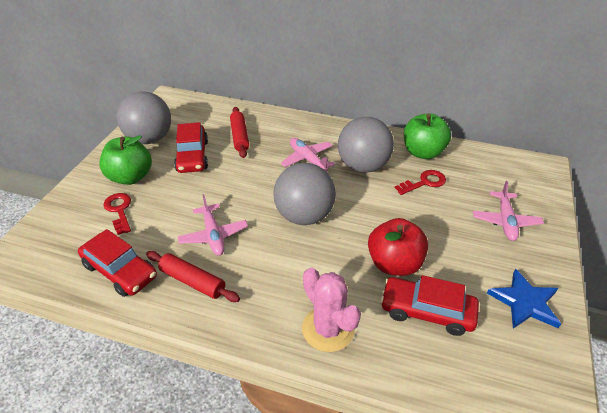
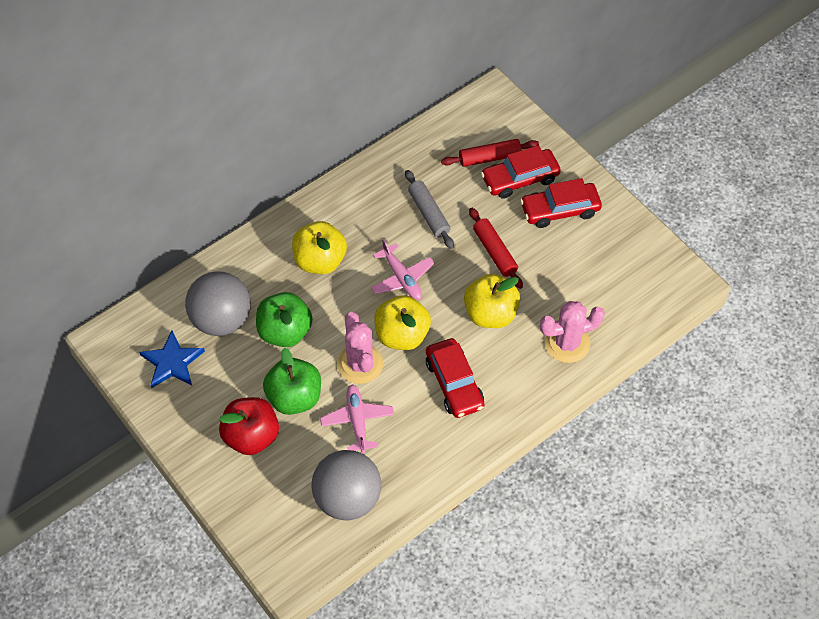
grey ball: 3 -> 2
grey rolling pin: 0 -> 1
pink cactus: 1 -> 2
pink plane: 3 -> 2
red key: 2 -> 0
yellow apple: 0 -> 3

